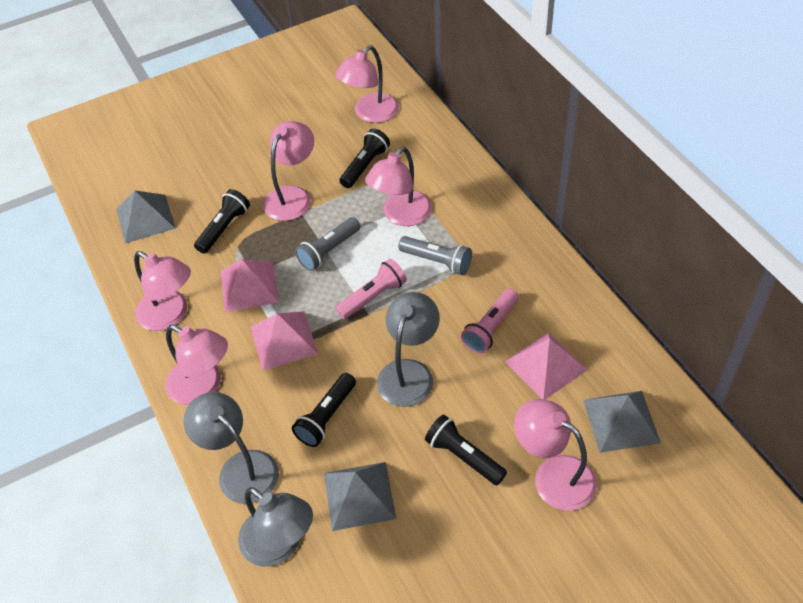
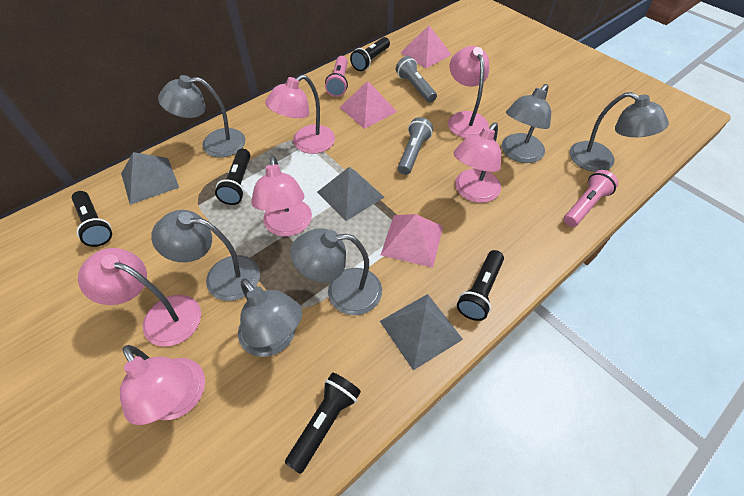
black flashlight: 4 -> 5
grey lamp: 3 -> 6

